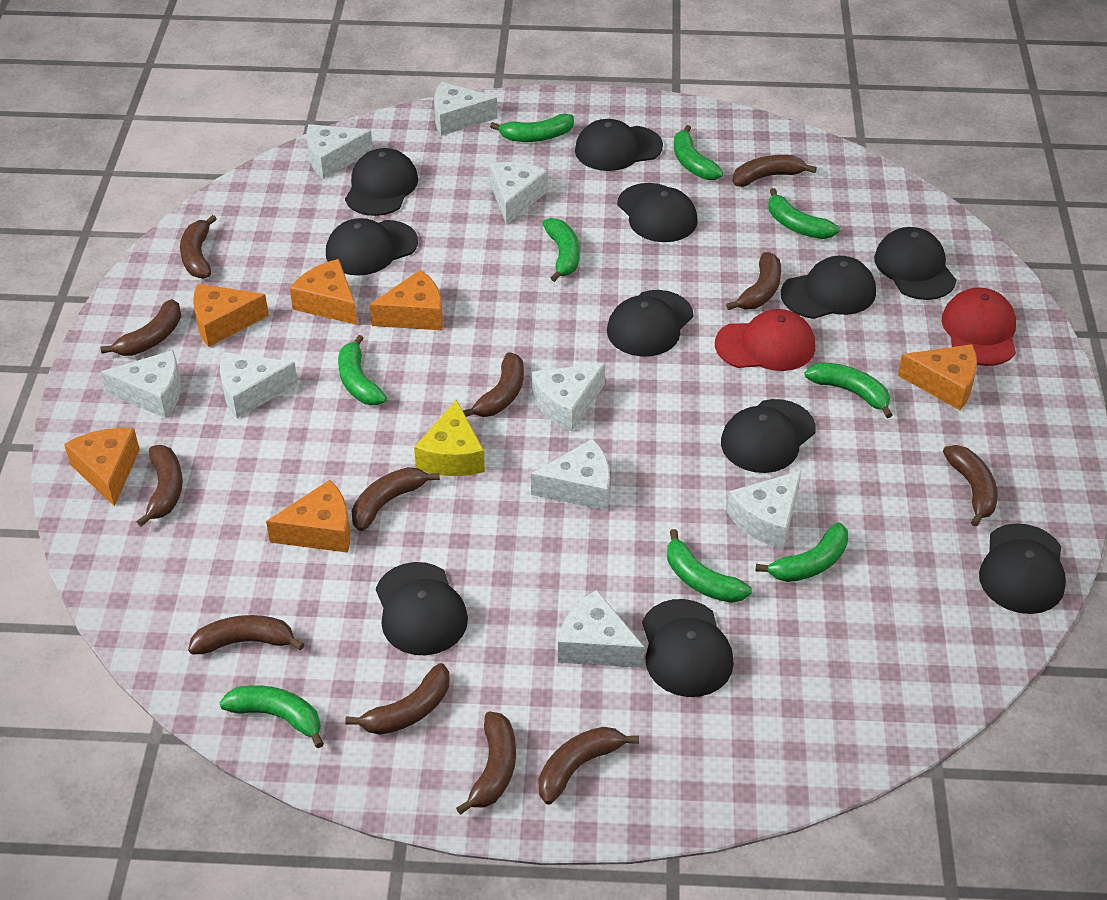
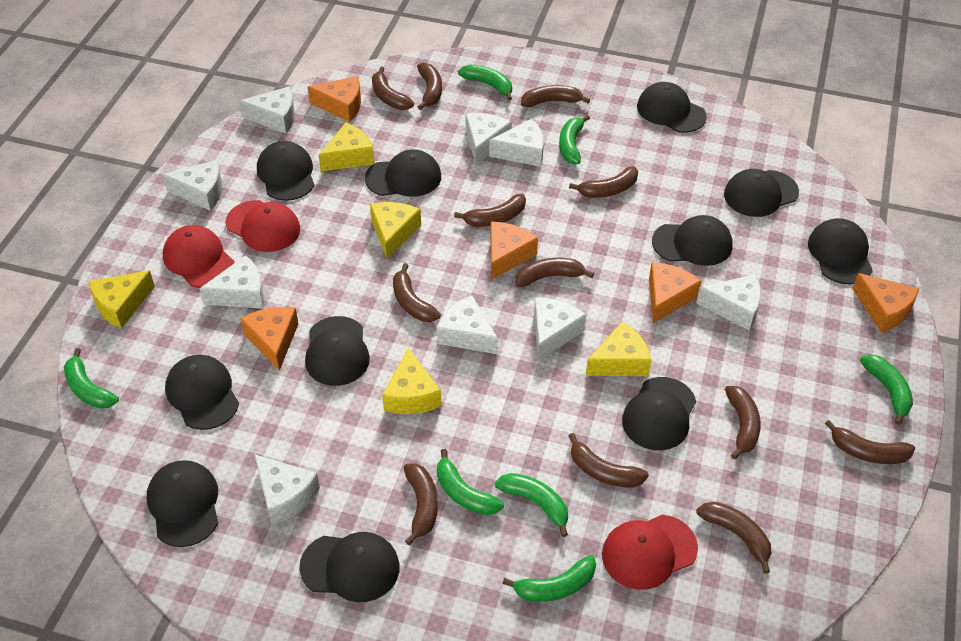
green banana: 9 -> 7
orange cheese: 6 -> 5
red cap: 2 -> 3
yellow cheese: 1 -> 5

